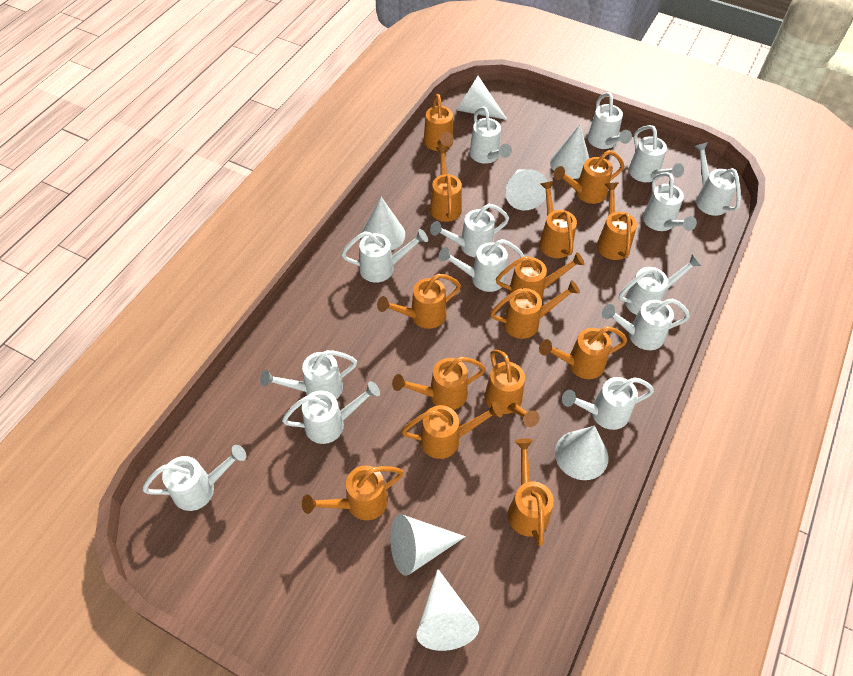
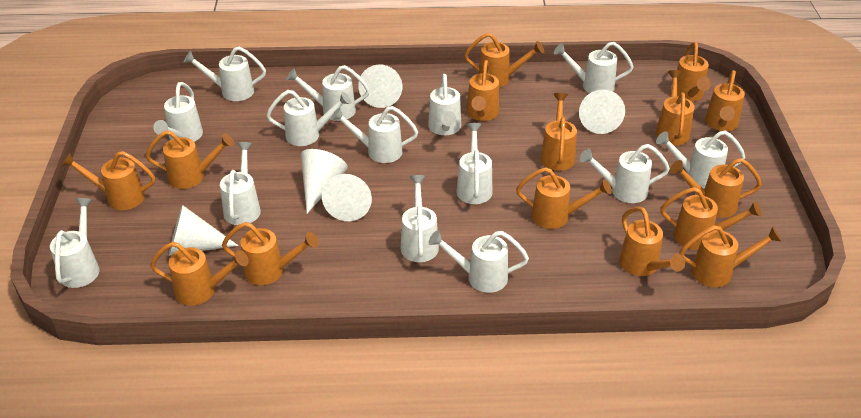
orange watering can: 14 -> 15
white cone: 7 -> 5

